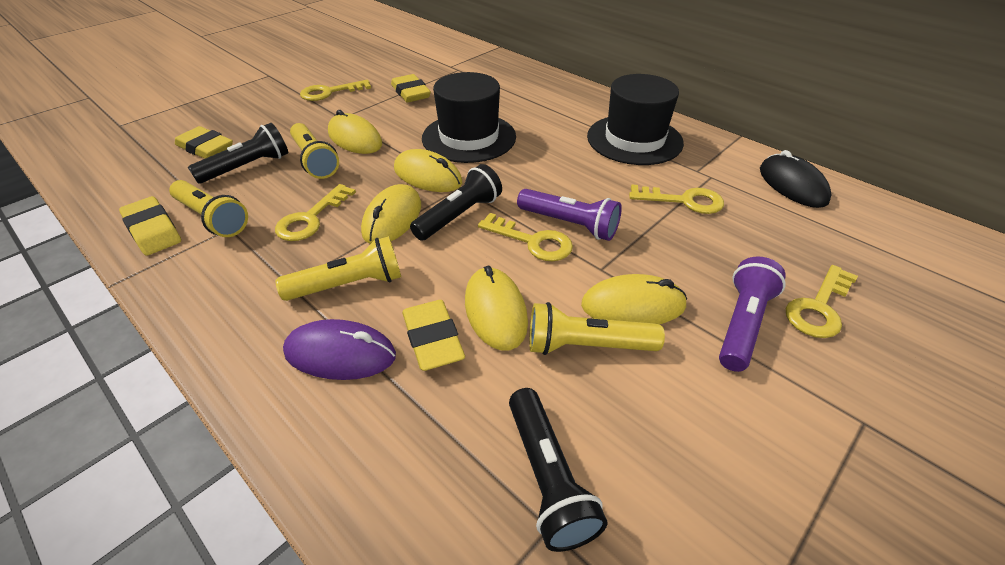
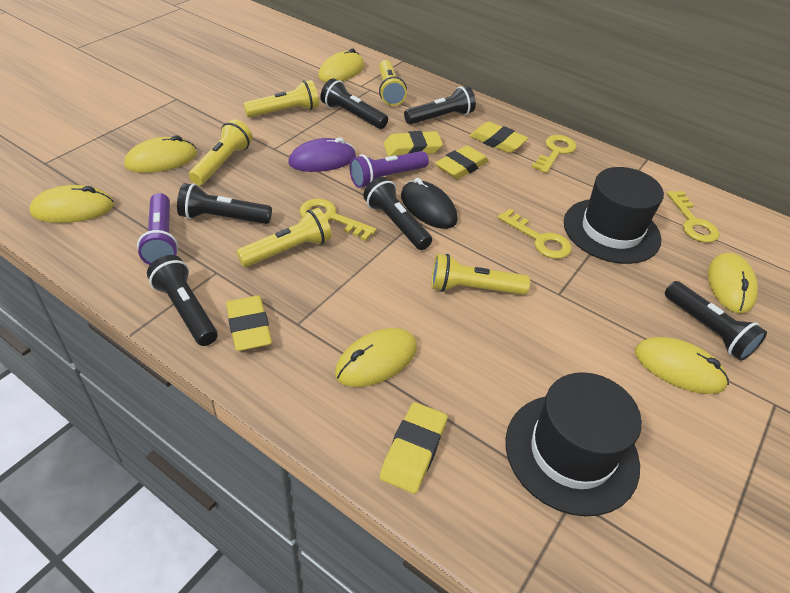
black flashlight: 3 -> 6
yellow eraser: 4 -> 5
yellow flashlight: 4 -> 5
yellow key: 5 -> 4
yellow mouse: 5 -> 6

